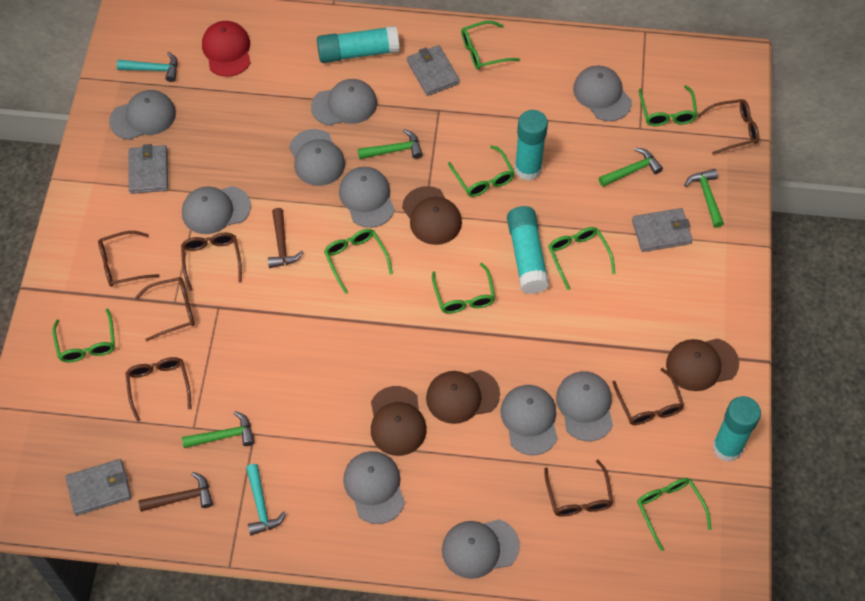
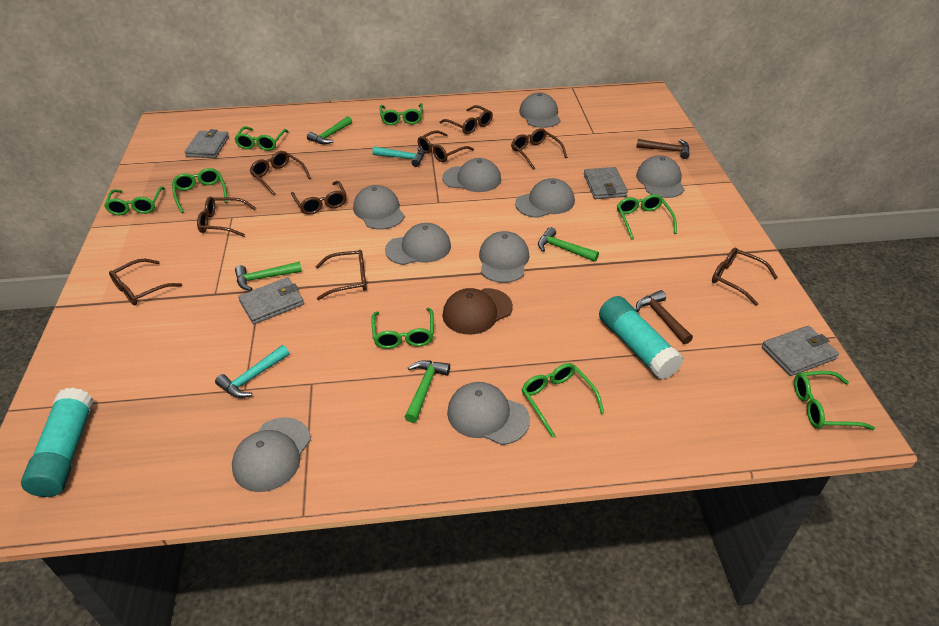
brown cap: 4 -> 1
brown glasses: 7 -> 9
grey cap: 10 -> 9
red cap: 1 -> 0
turquoise glue stick: 4 -> 2

